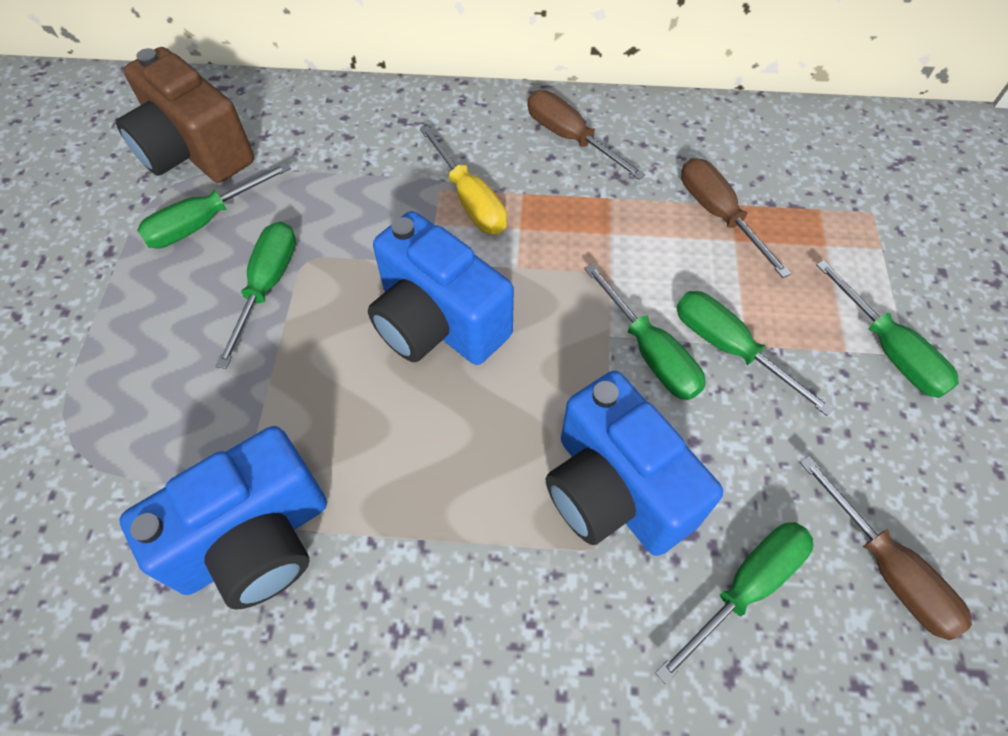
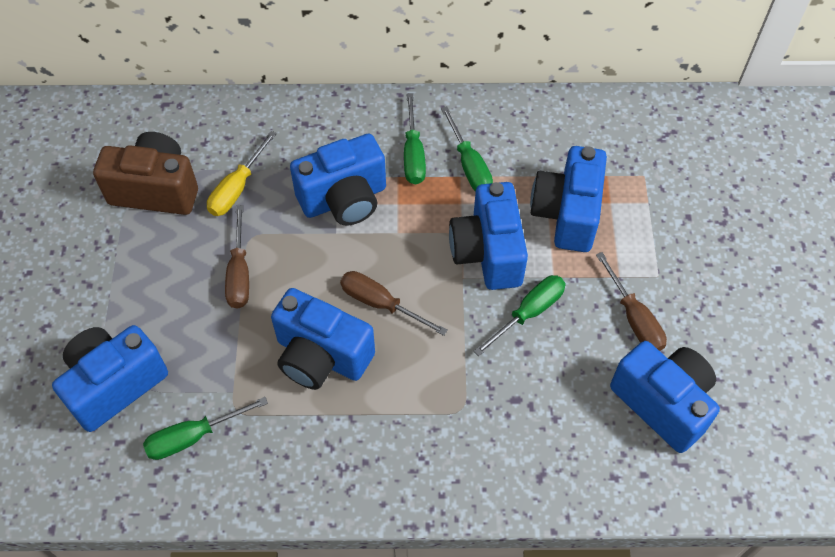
blue camera: 3 -> 6
green screwdriver: 6 -> 4

